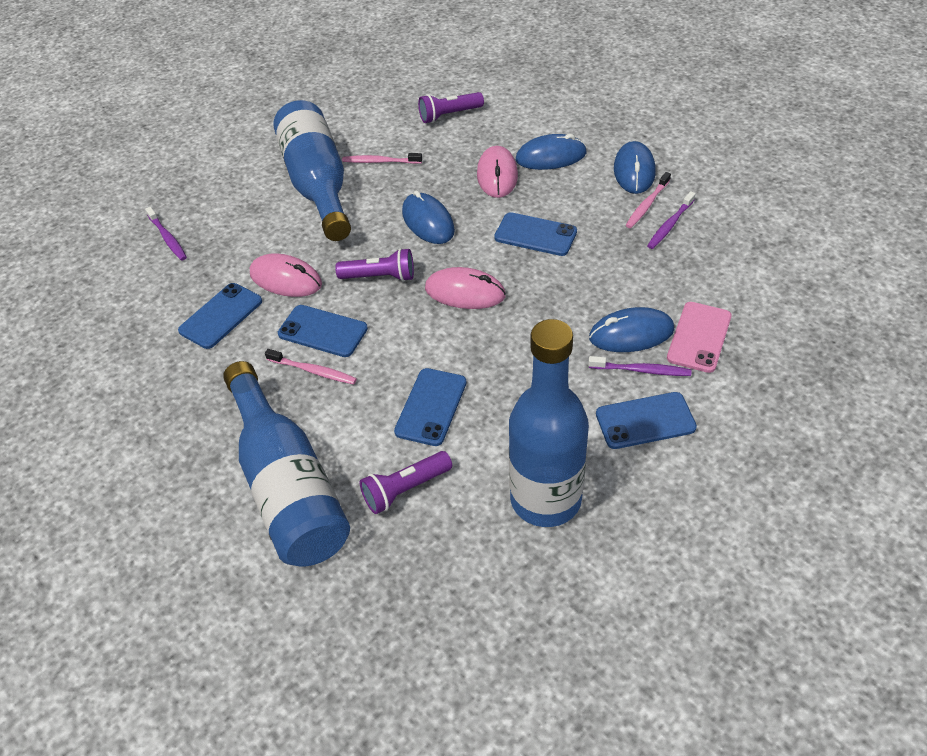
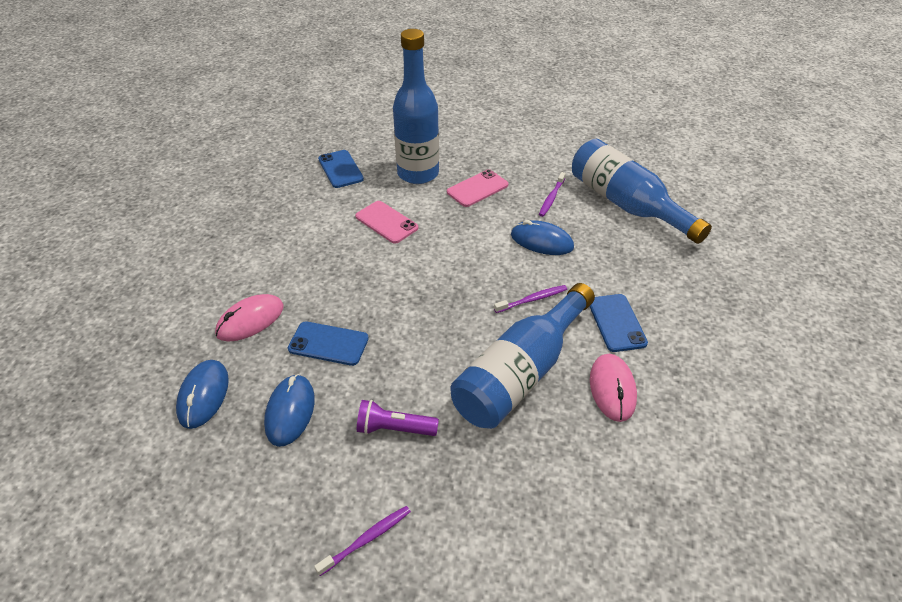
blue mouse: 4 -> 3
blue phone: 5 -> 3
pink mouse: 3 -> 2
pink phone: 1 -> 2
pink toothbrush: 3 -> 0
purple flashlight: 3 -> 1

